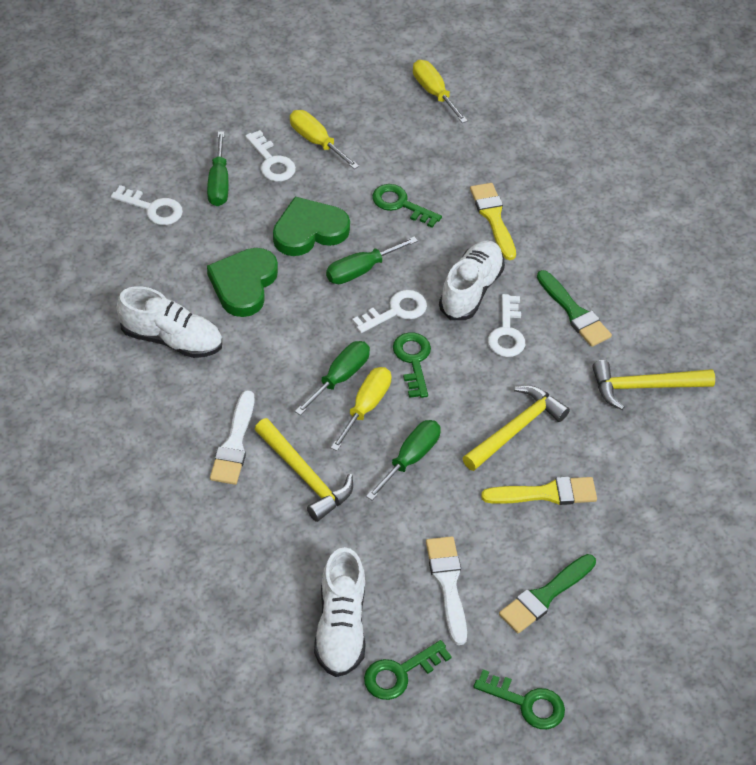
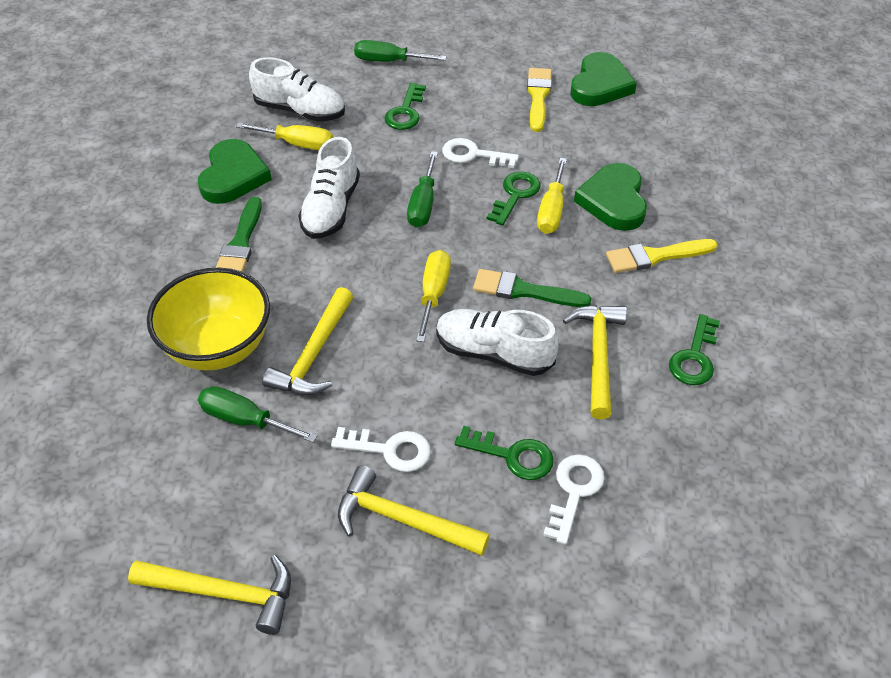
green heart: 2 -> 3
green screwdriver: 4 -> 3
white brush: 2 -> 0
white key: 4 -> 3
yellow bowl: 0 -> 1
yellow hammer: 3 -> 4

